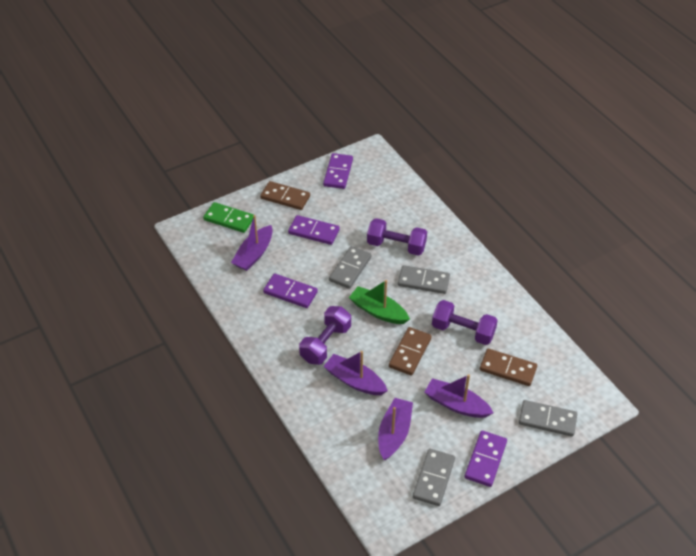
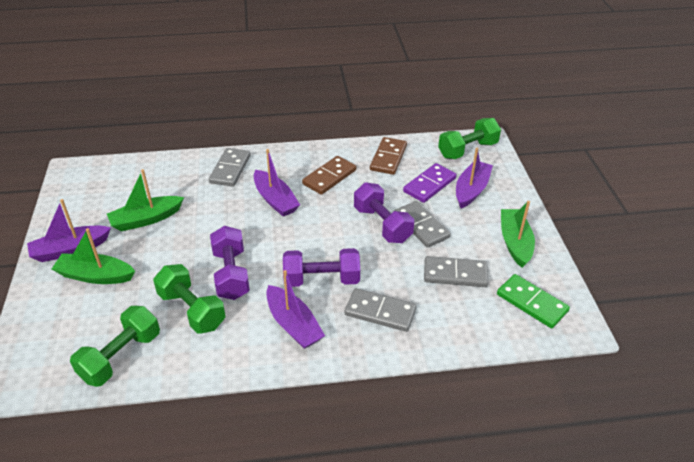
brown domino: 3 -> 2
green boat: 1 -> 3
green dumbbell: 0 -> 3
purple domino: 4 -> 1

